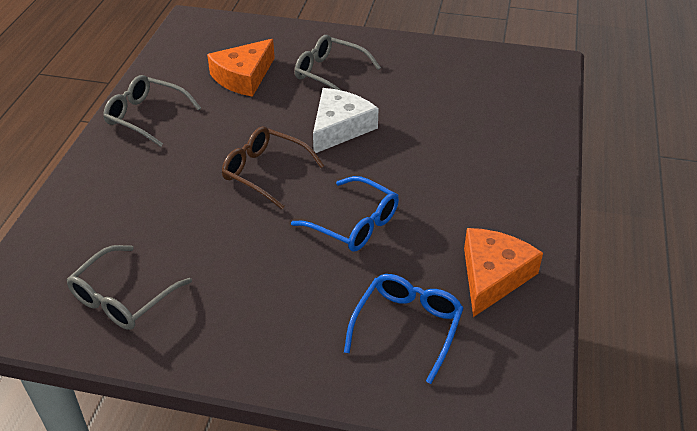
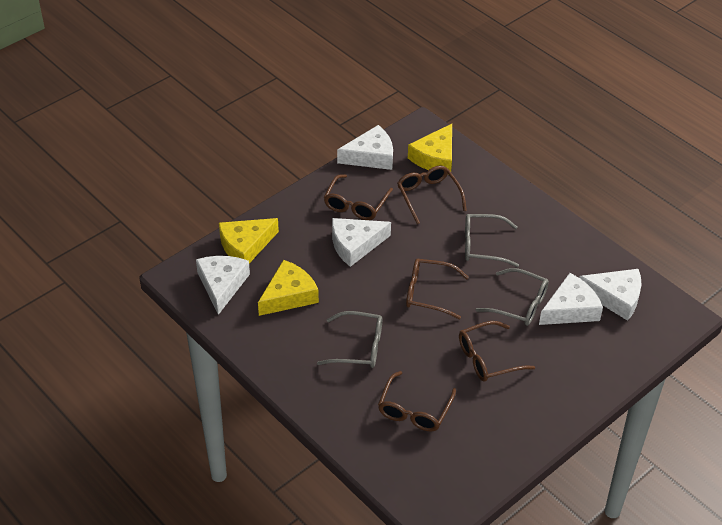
blue glasses: 2 -> 0
brown glasses: 1 -> 5
orange cheese: 2 -> 0
white cheese: 1 -> 5
yellow cheese: 0 -> 3

